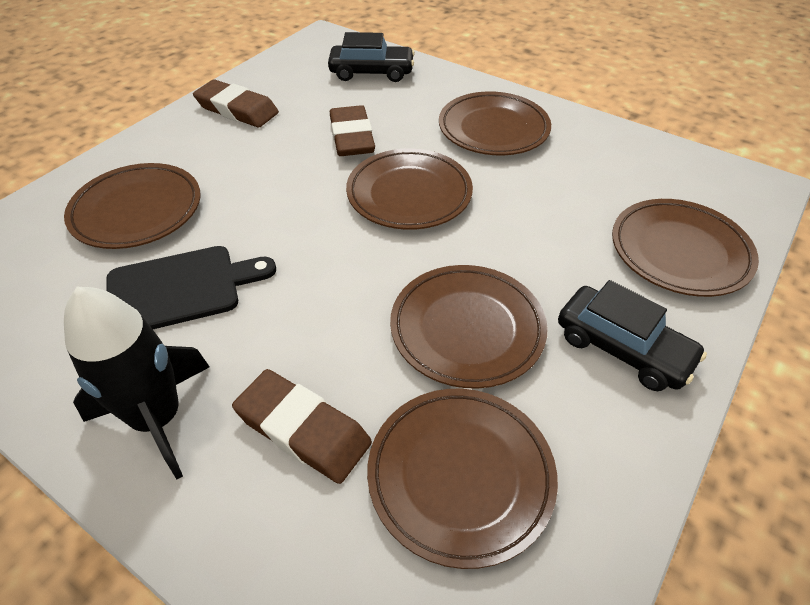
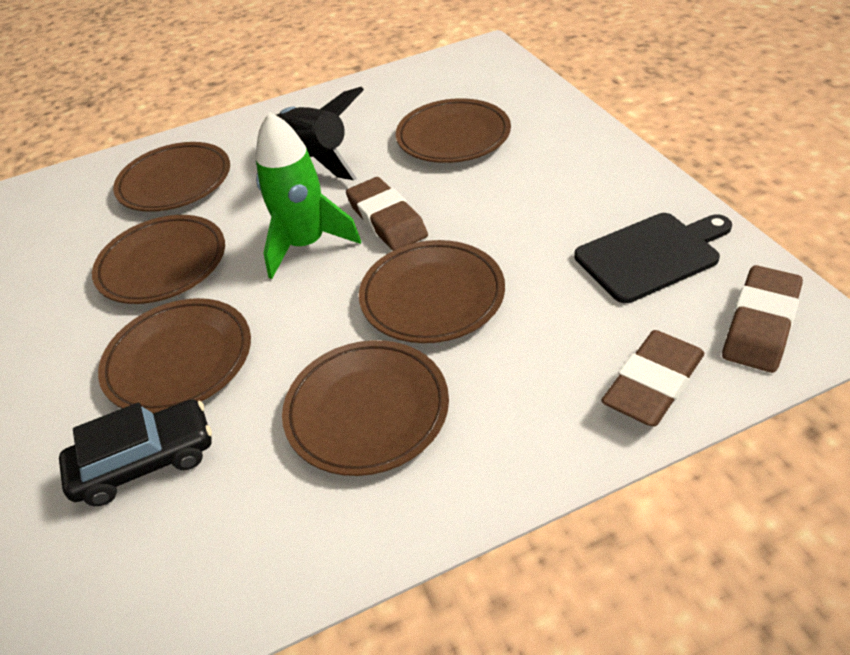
black car: 2 -> 1
green rocket: 0 -> 1

